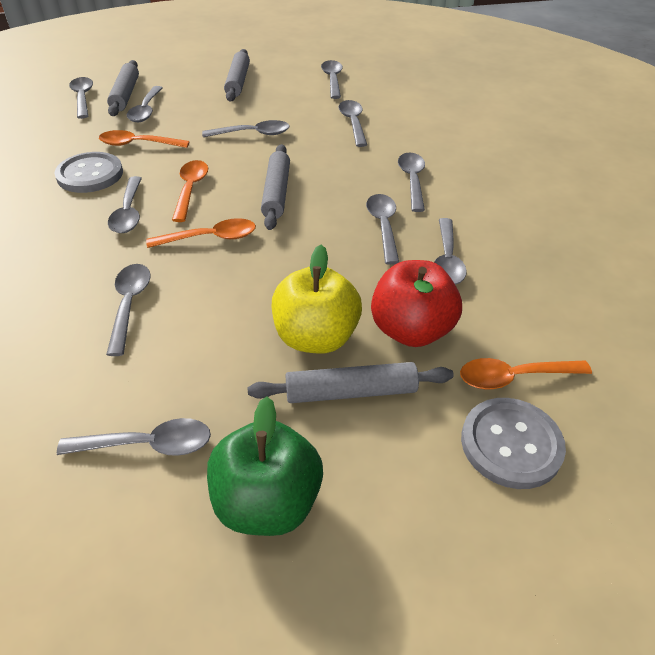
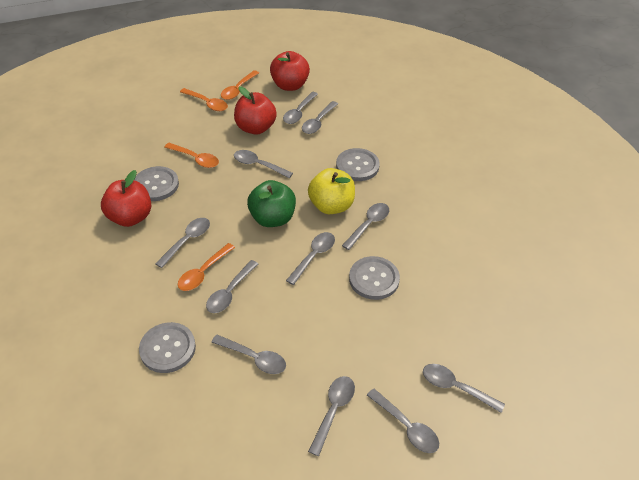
grey button: 2 -> 4
grey rolling pin: 4 -> 0
red apple: 1 -> 3

